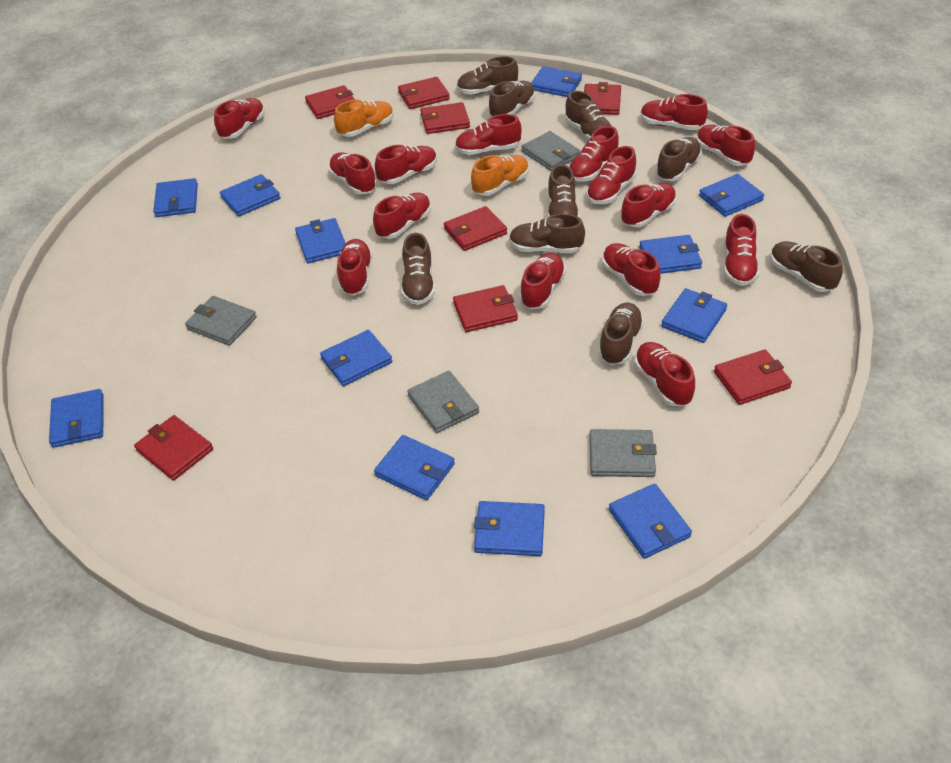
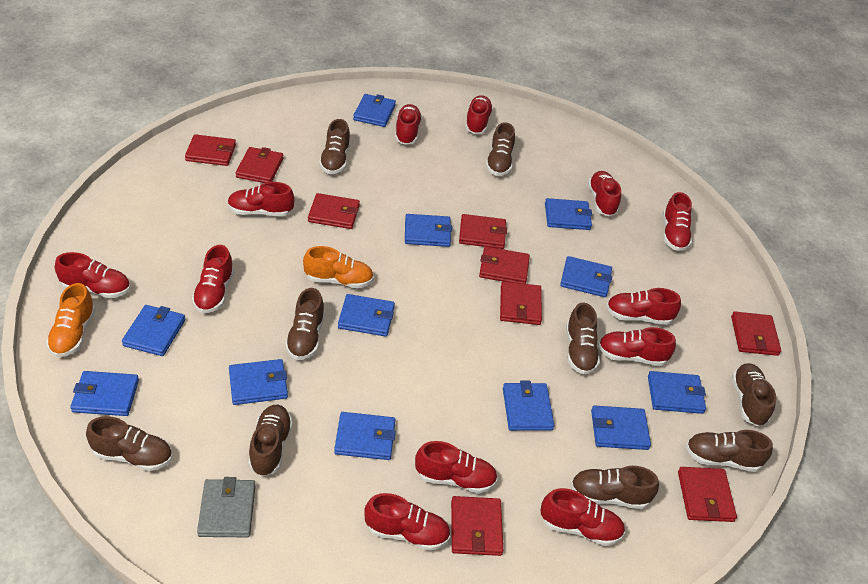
grey wallet: 4 -> 1
red shoe: 15 -> 12
red wallet: 8 -> 9

